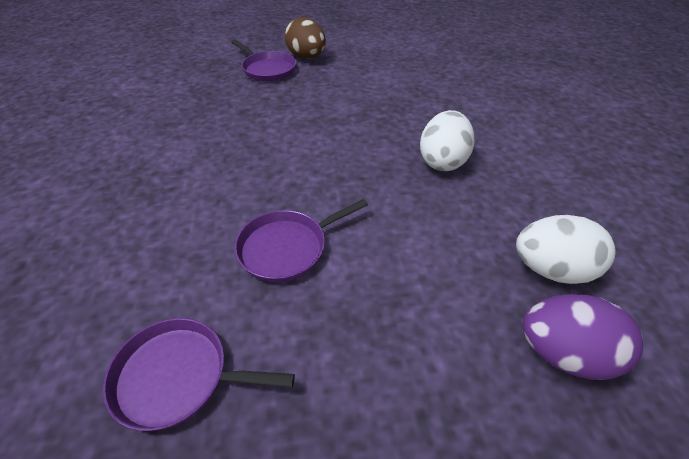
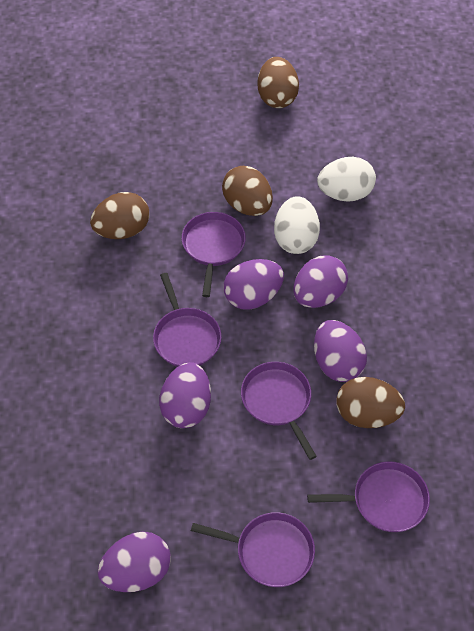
brown egg: 1 -> 4
purple egg: 1 -> 5
purple pan: 3 -> 5

